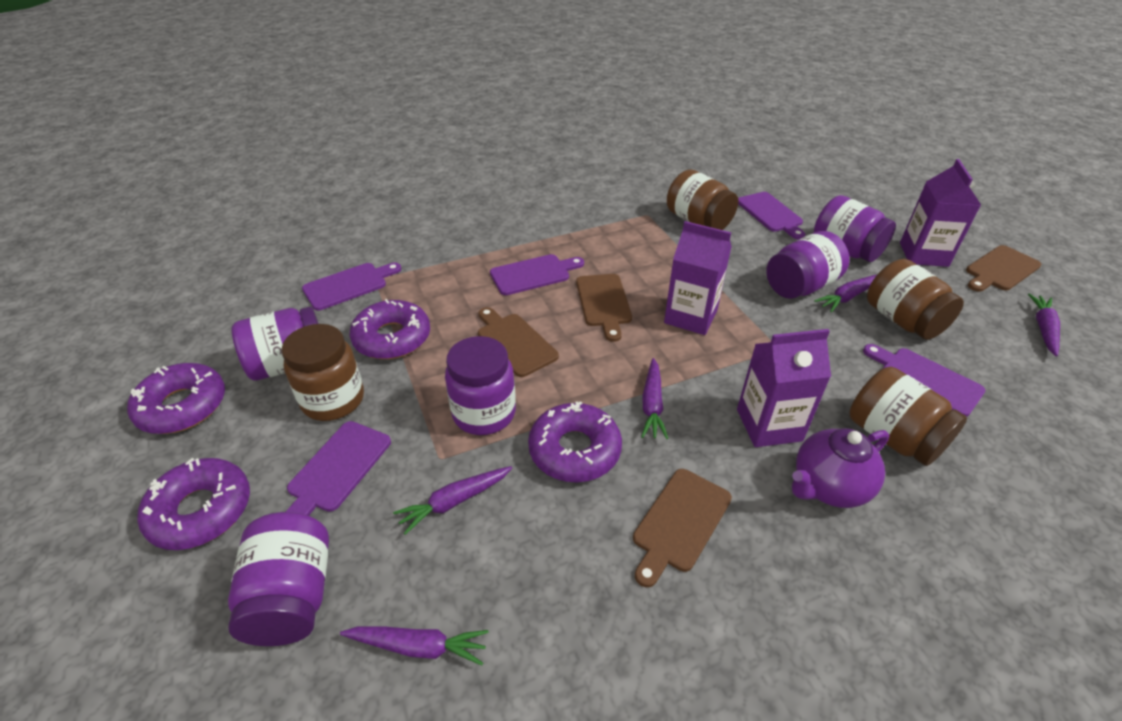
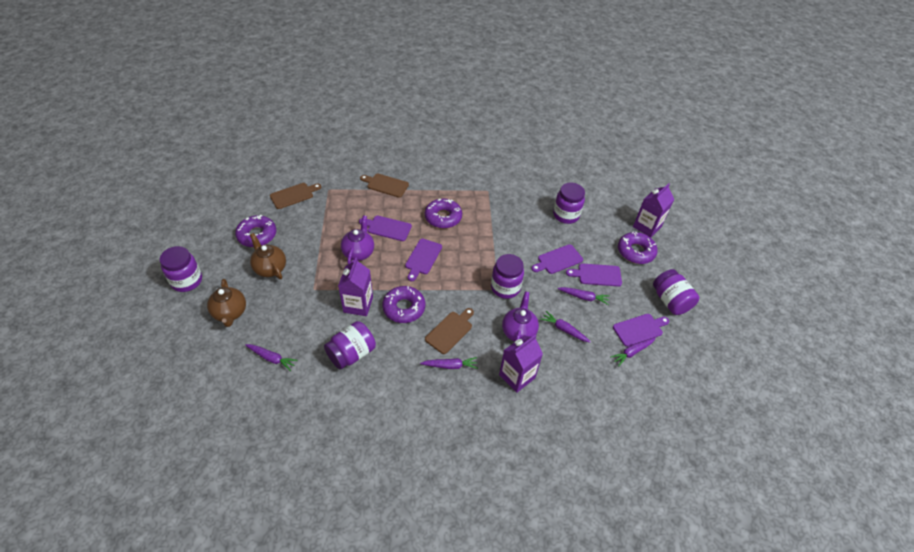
brown cutting board: 4 -> 3
brown jar: 4 -> 0
brown teapot: 0 -> 2
purple teapot: 1 -> 2

